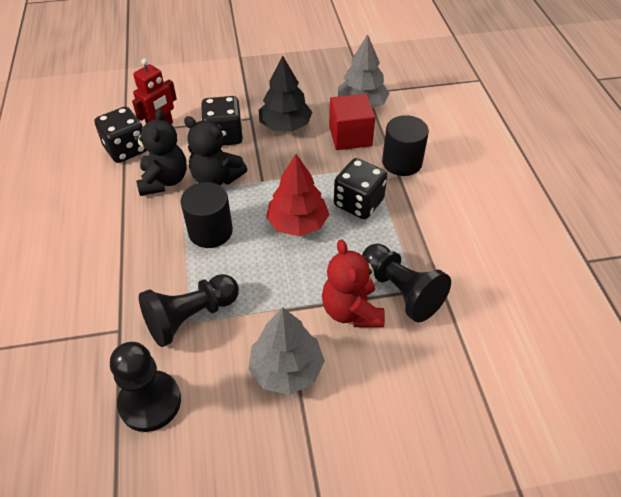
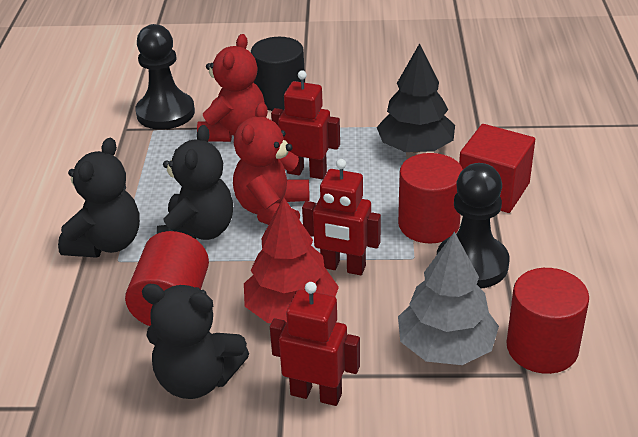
black cylinder: 2 -> 1
black dice: 3 -> 0
black pawn: 3 -> 2
black teddy bear: 2 -> 3
grey tree: 2 -> 1
red cylinder: 0 -> 3
red robot: 1 -> 3
red teddy bear: 1 -> 2

